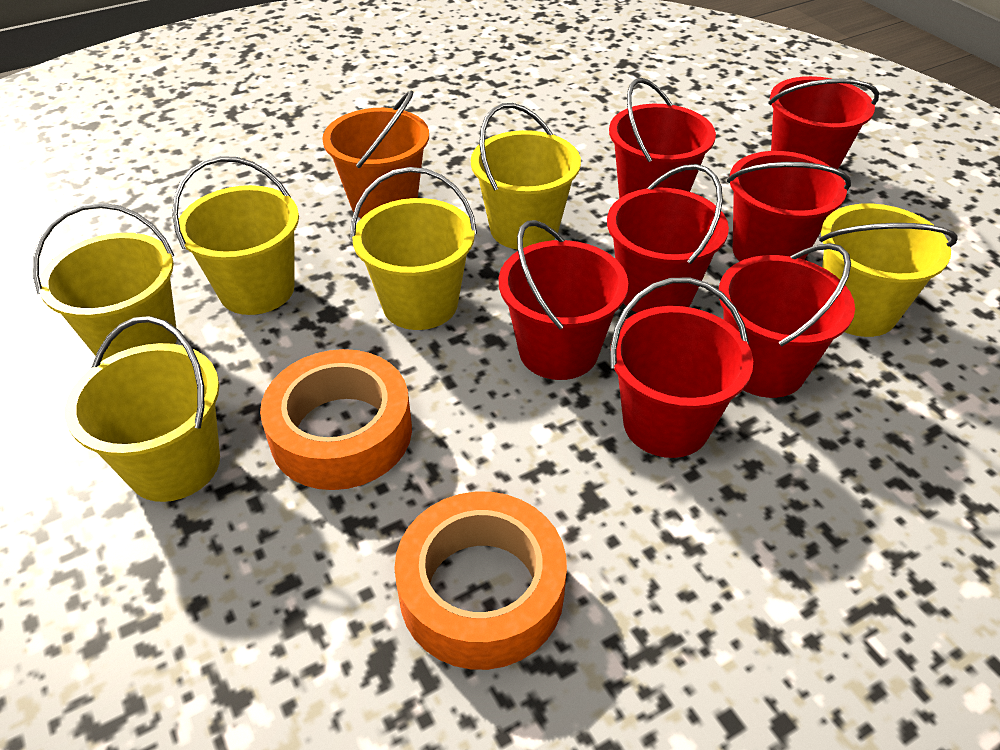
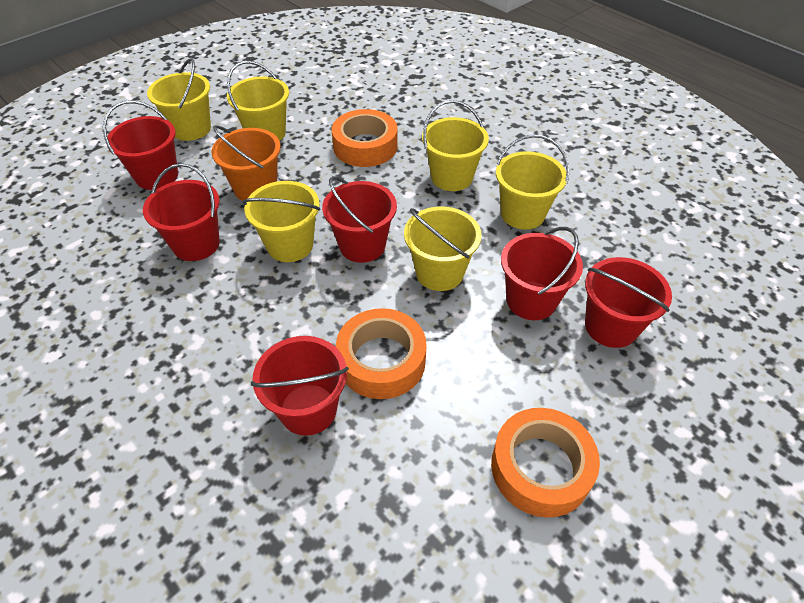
orange tape: 2 -> 3
red bucket: 7 -> 6

